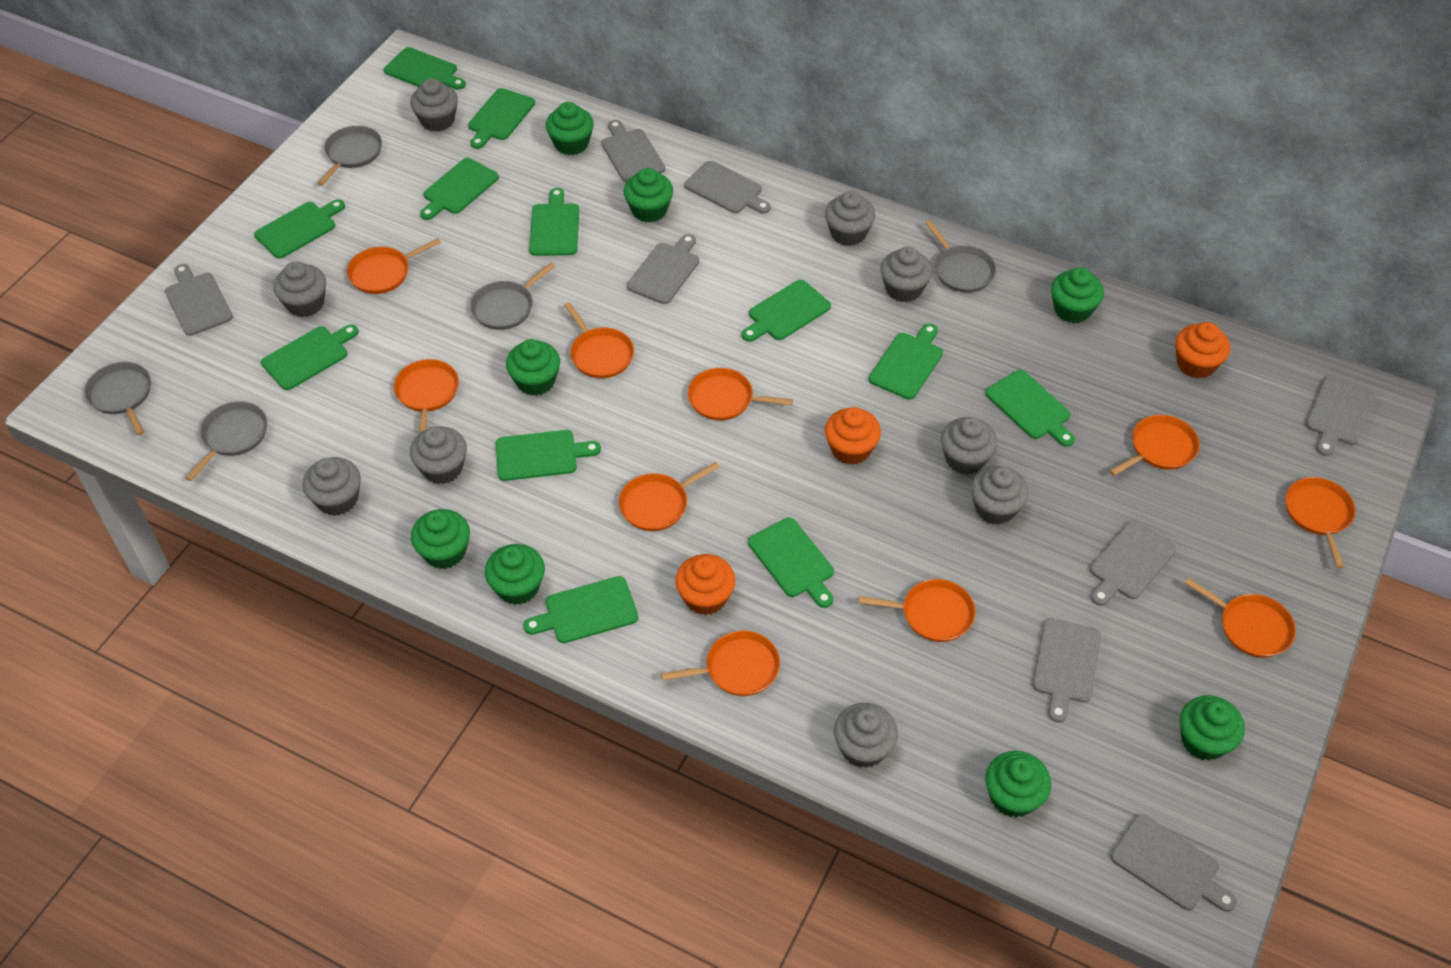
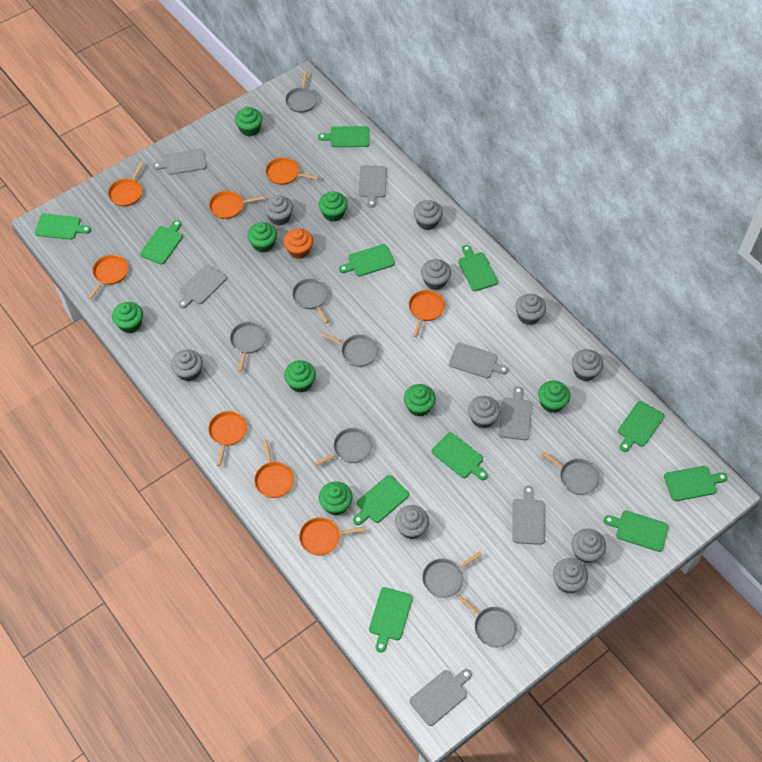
green cutting board: 12 -> 11
grey cupcake: 9 -> 10
grey cutting board: 8 -> 7
grey pan: 5 -> 8
orange cupcake: 3 -> 1
orange pan: 10 -> 8

